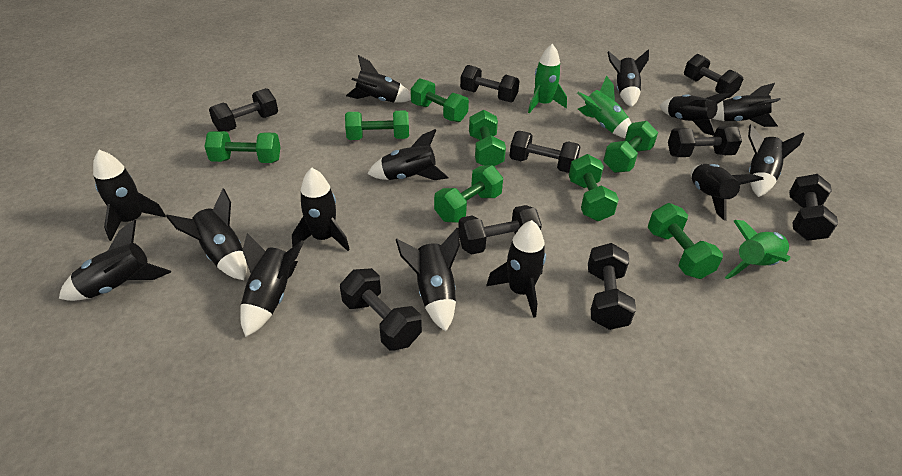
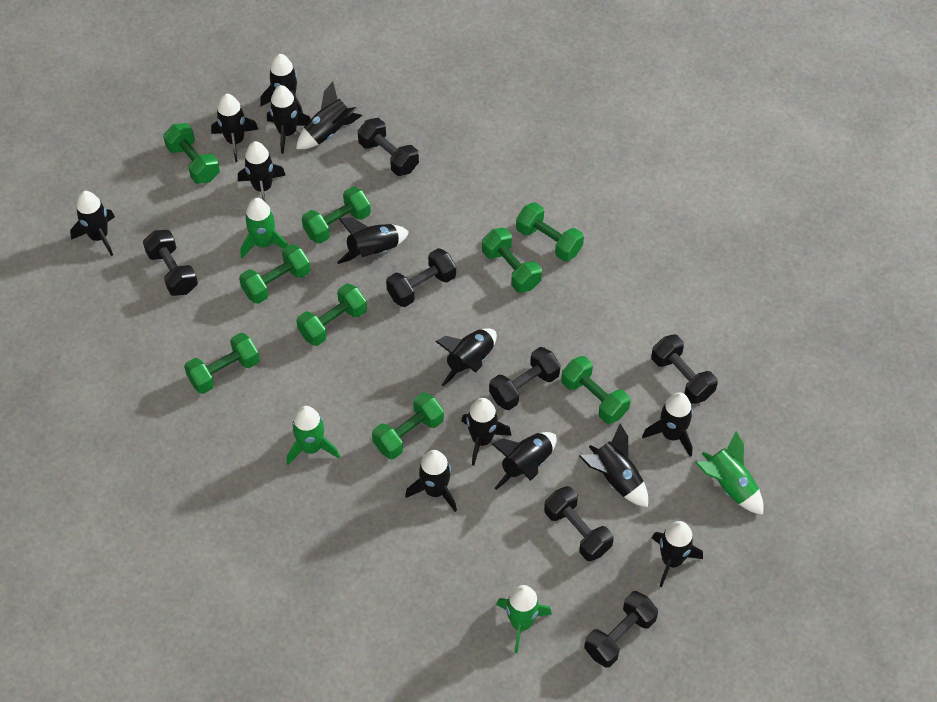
black dumbbell: 9 -> 7
green dumbbell: 8 -> 9
green rocket: 3 -> 4

